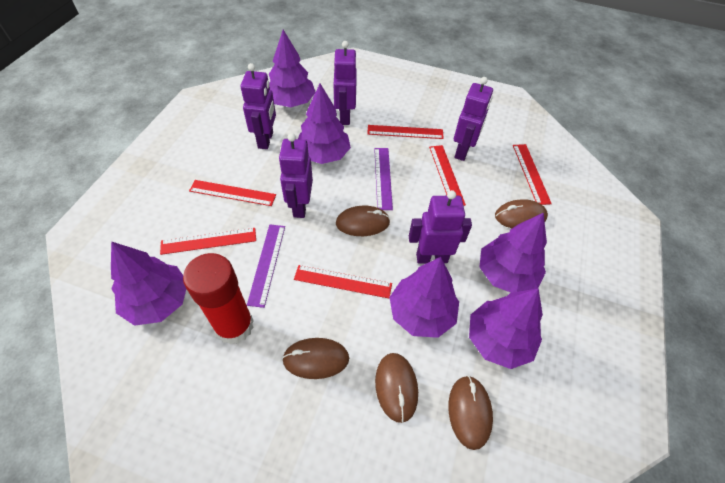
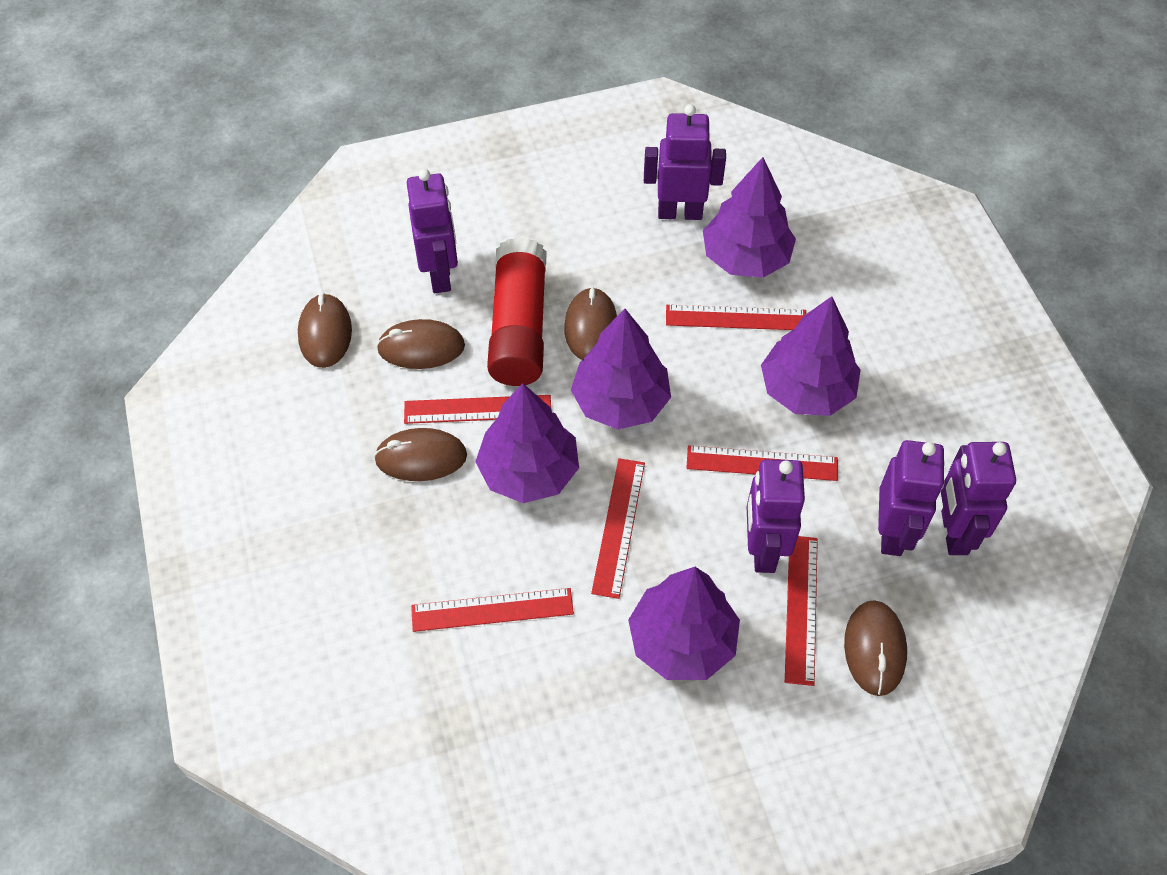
purple ruler: 2 -> 0
purple tree: 6 -> 5

